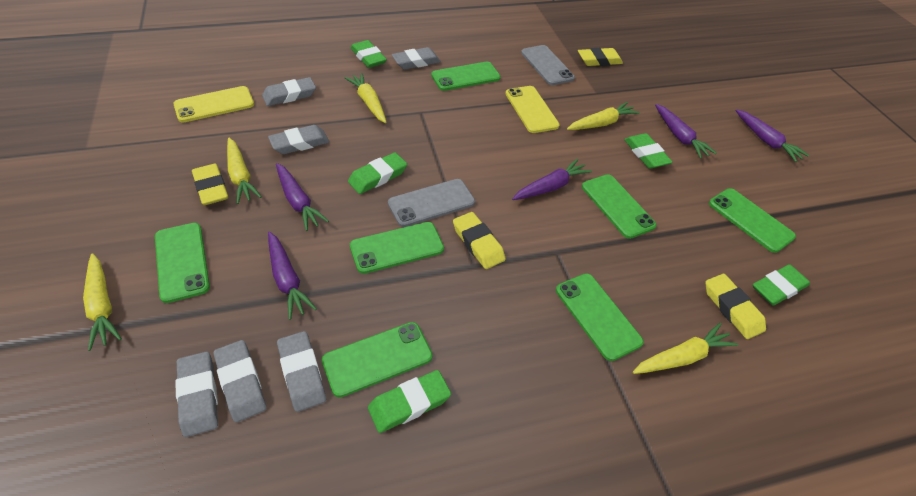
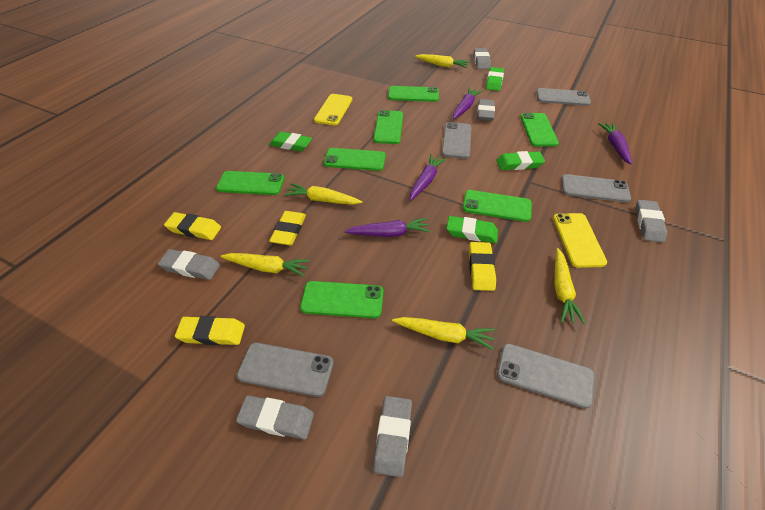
green eraser: 5 -> 4
grey phone: 2 -> 5
purple carrot: 5 -> 4

